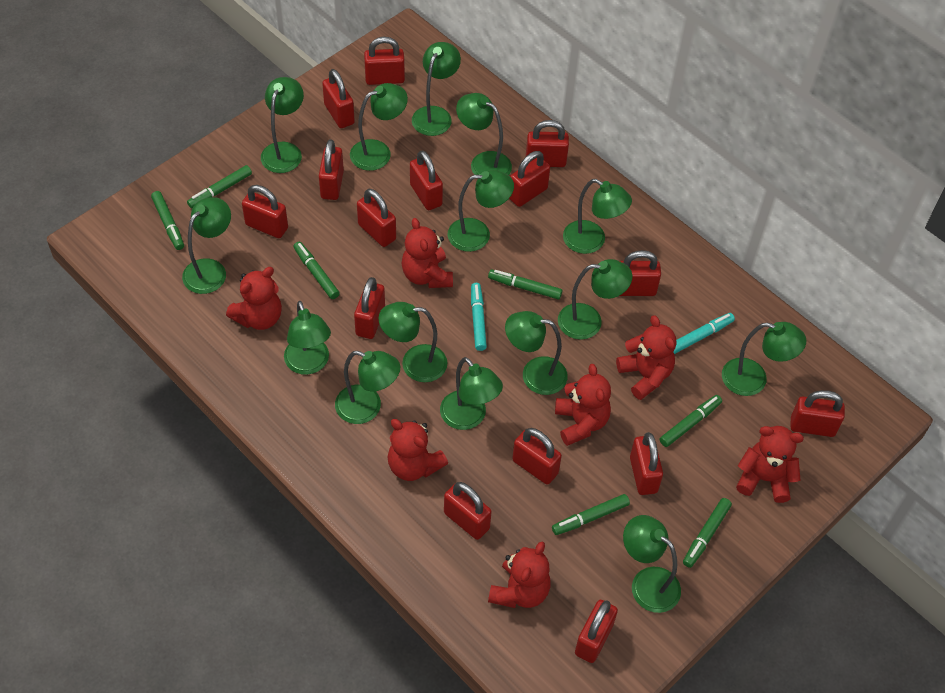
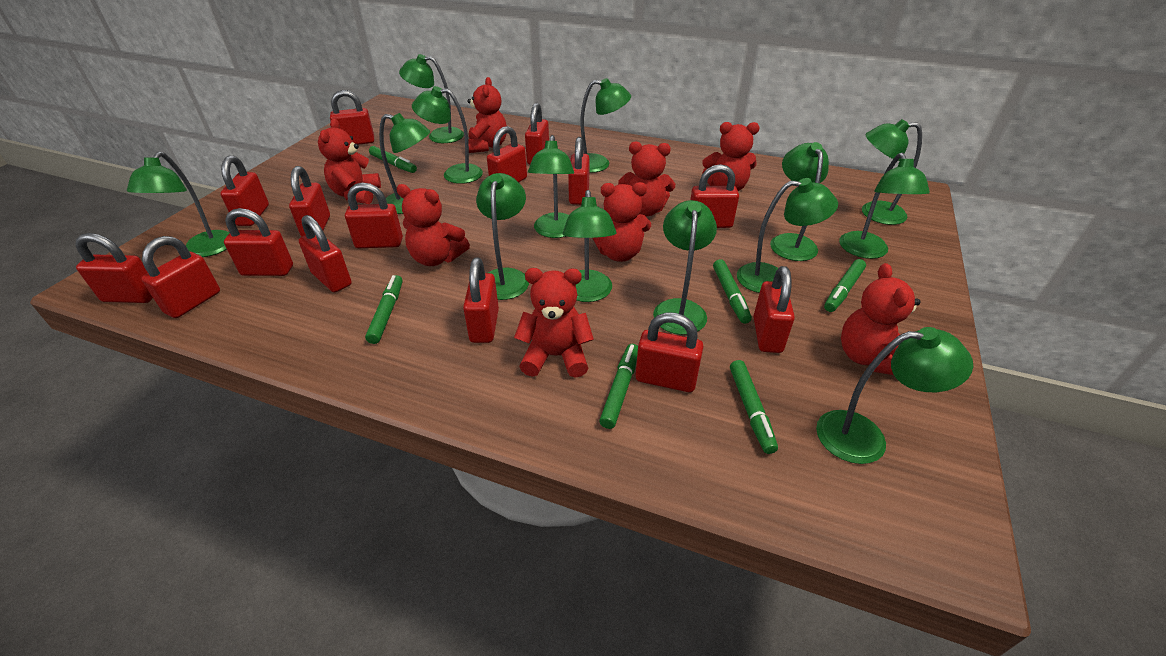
green lamp: 15 -> 14
green marker: 7 -> 6
red teddy bear: 7 -> 8
turquoise marker: 2 -> 0

